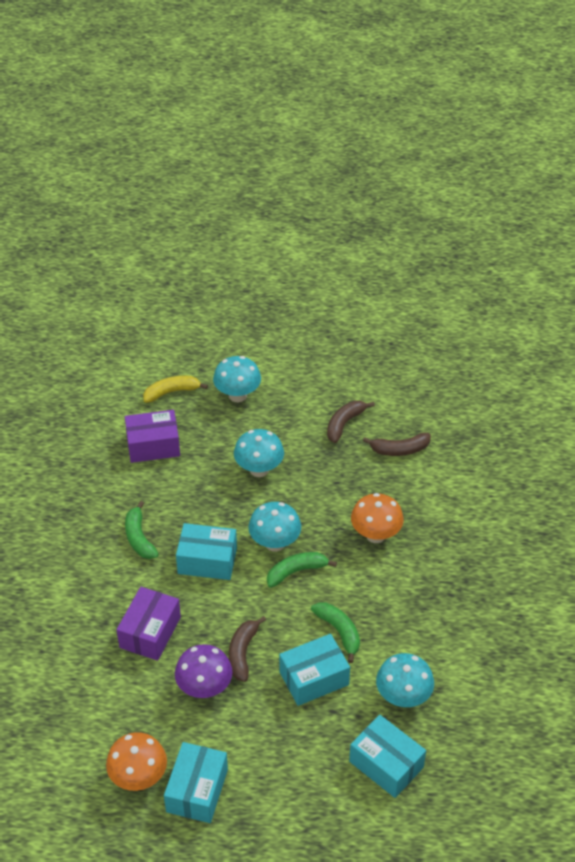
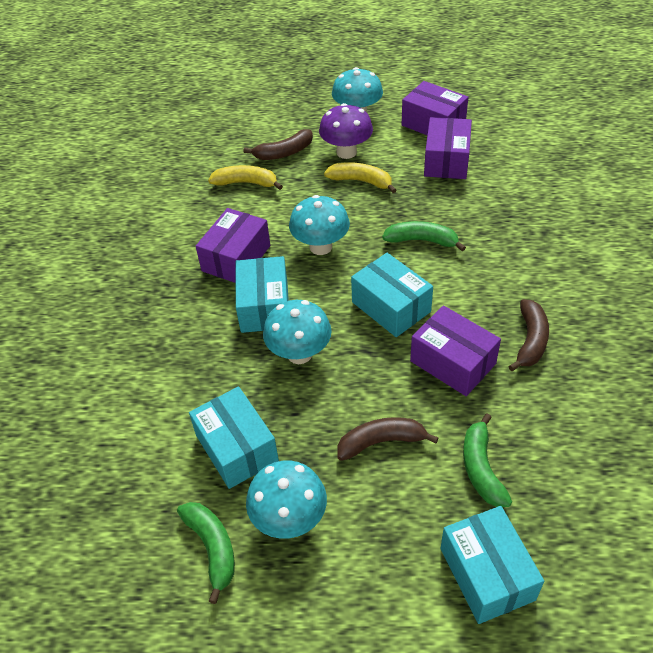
orange mushroom: 2 -> 0
purple box: 2 -> 4
yellow banana: 1 -> 2

